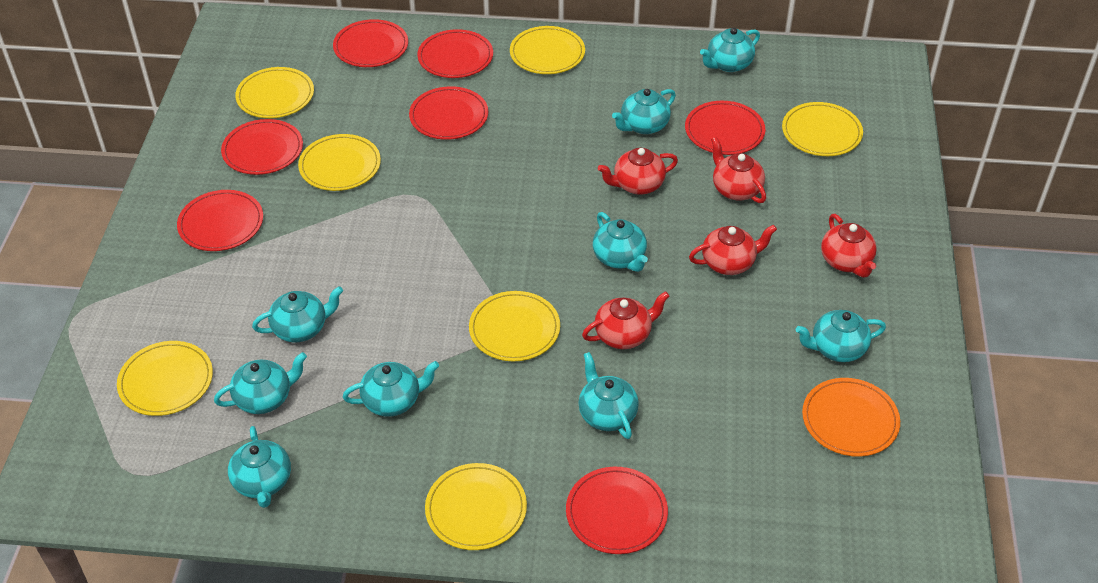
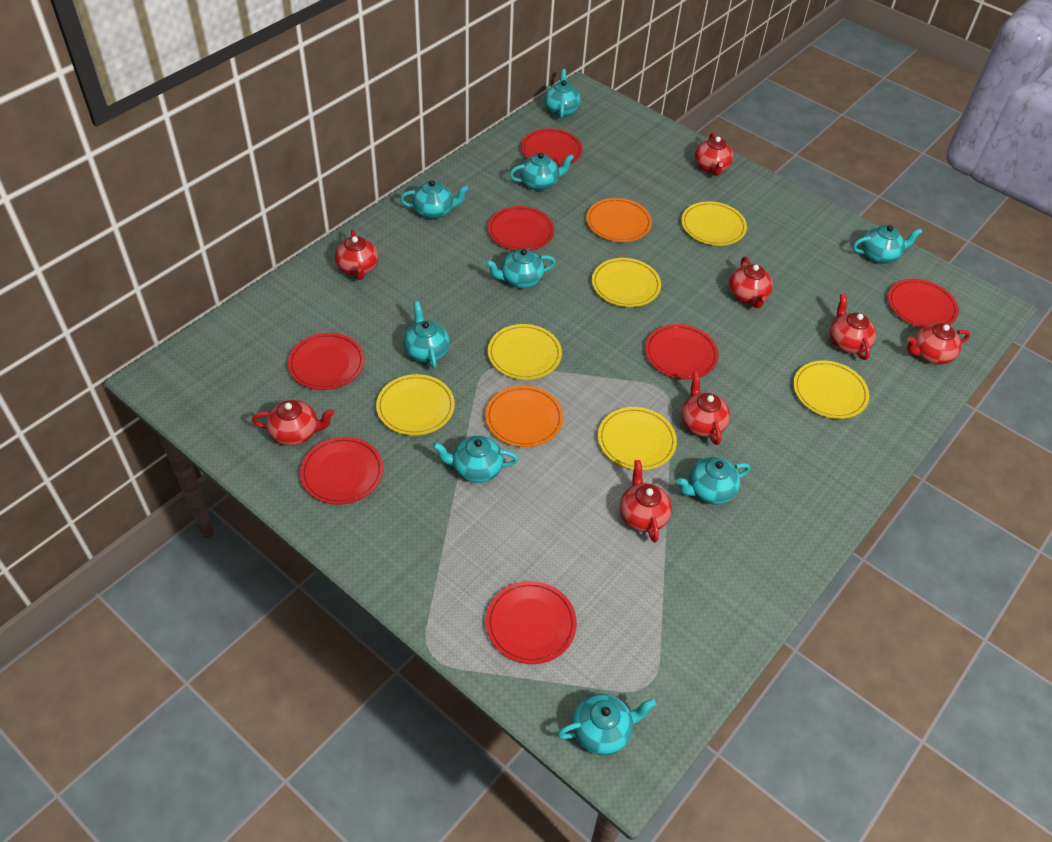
orange plate: 1 -> 2
red teapot: 5 -> 8
yellow plate: 7 -> 6

